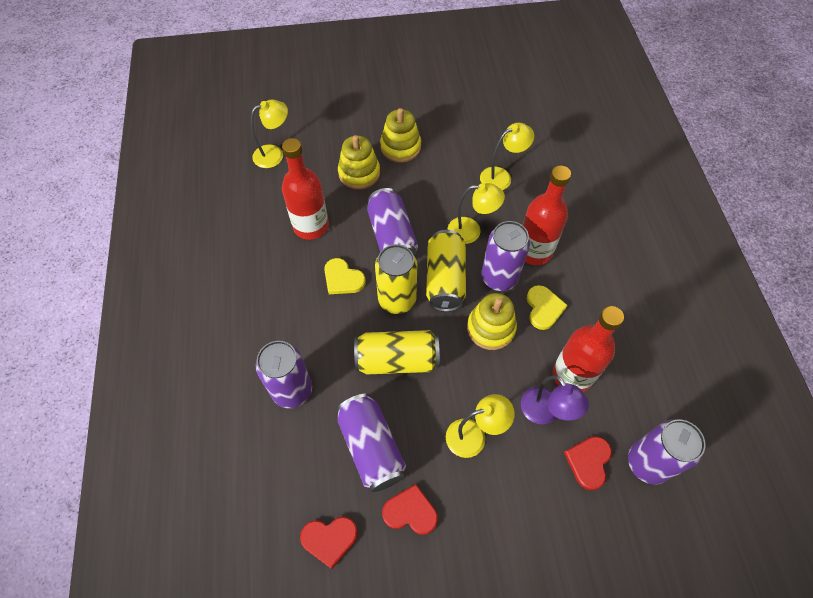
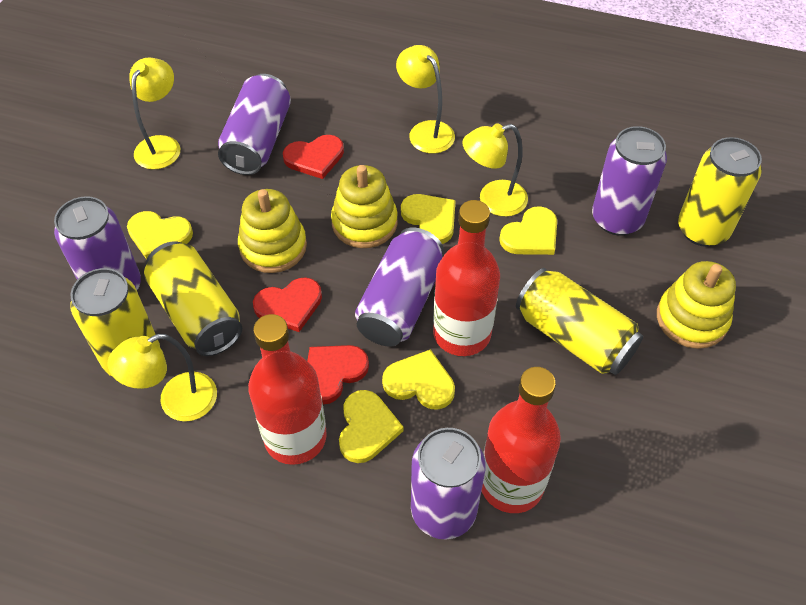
purple lamp: 1 -> 0
yellow can: 3 -> 4
yellow heart: 2 -> 5

